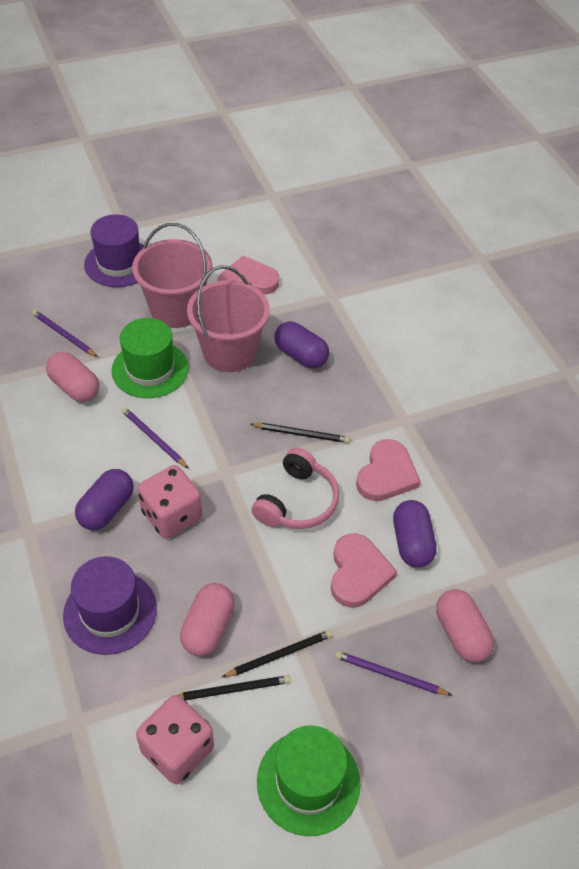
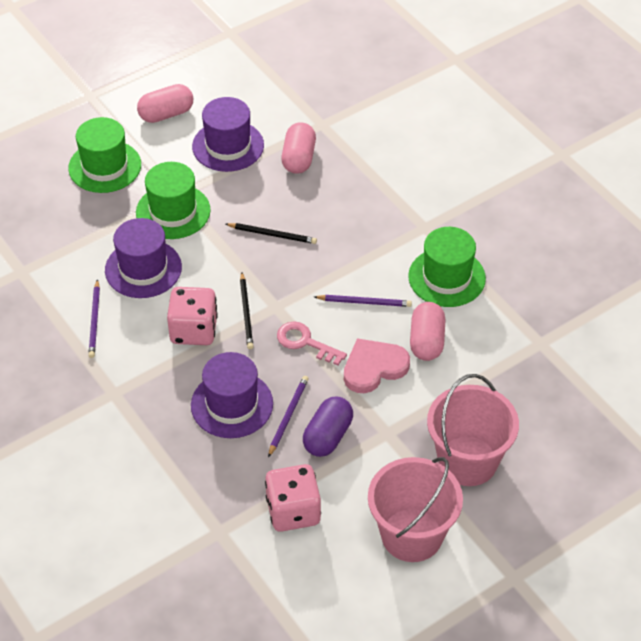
black pencil: 3 -> 2
green hat: 2 -> 3
pink headphones: 1 -> 0
pink heart: 3 -> 1
pink key: 0 -> 1
purple capsule: 3 -> 1
purple hat: 2 -> 3

